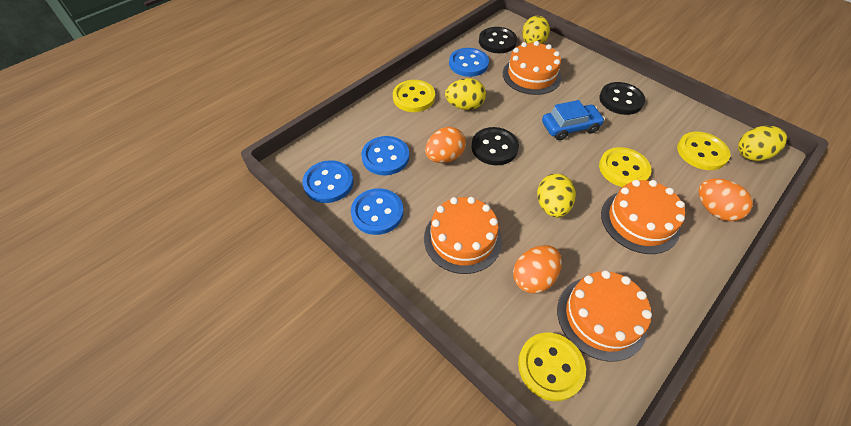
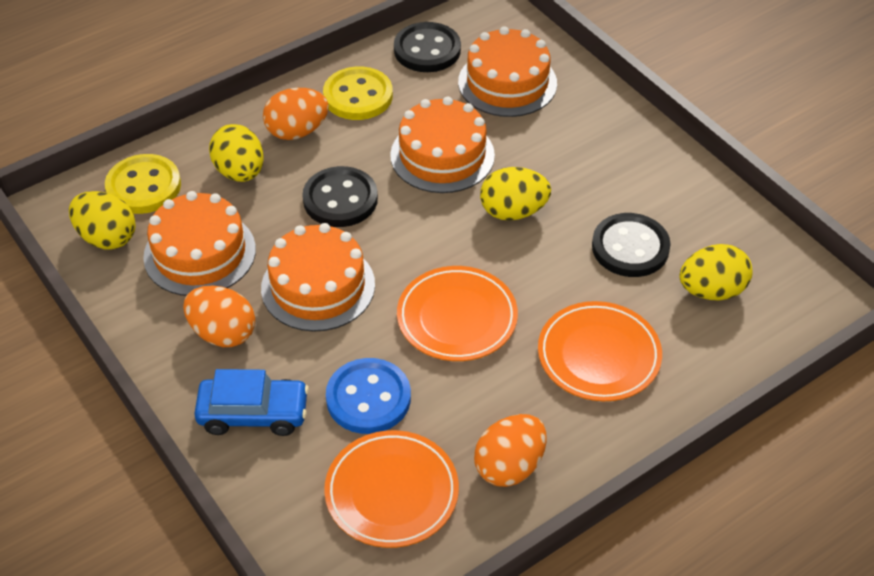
blue button: 4 -> 1
orange plate: 0 -> 3
yellow button: 4 -> 2

